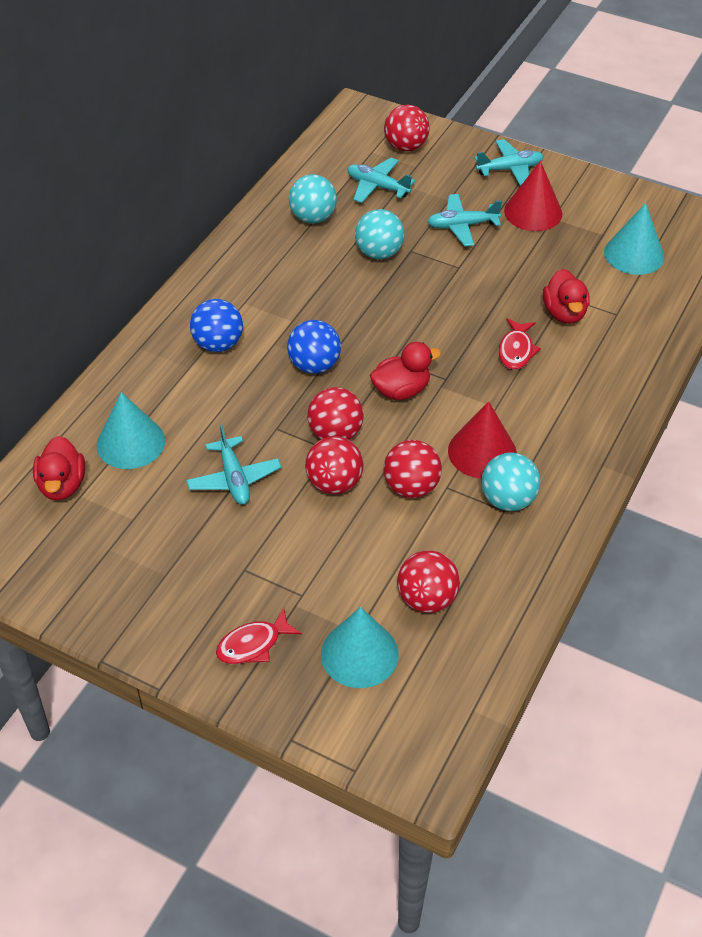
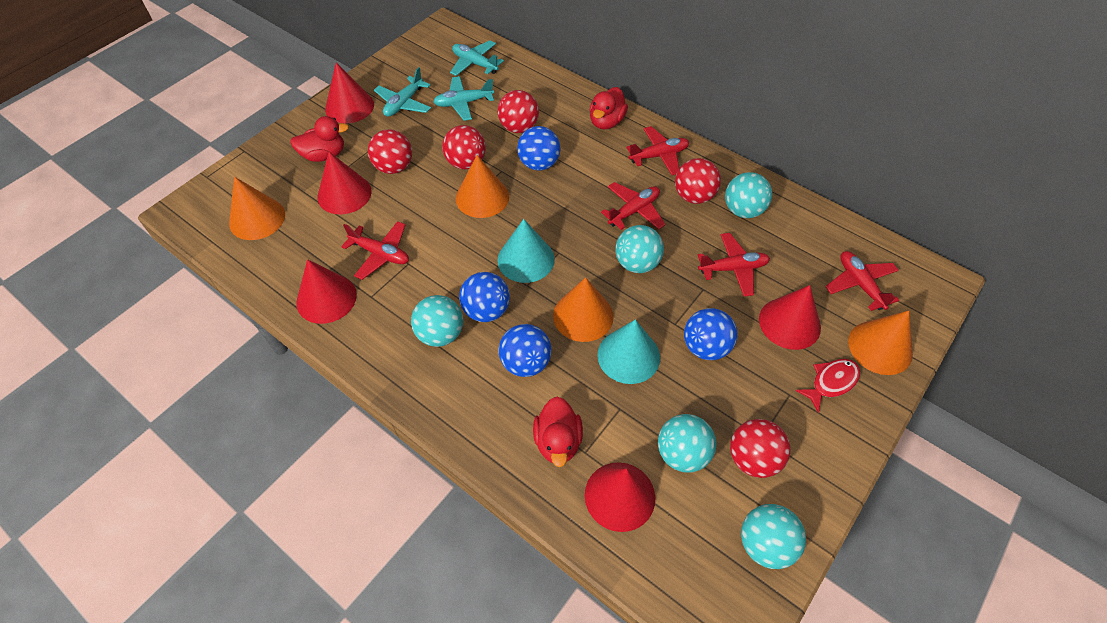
blue ball: 2 -> 4
orange cone: 0 -> 4
red cone: 2 -> 5
red fish: 2 -> 1
red plane: 0 -> 5
turquoise ball: 3 -> 5
turquoise cone: 3 -> 2
turquoise plane: 4 -> 3

